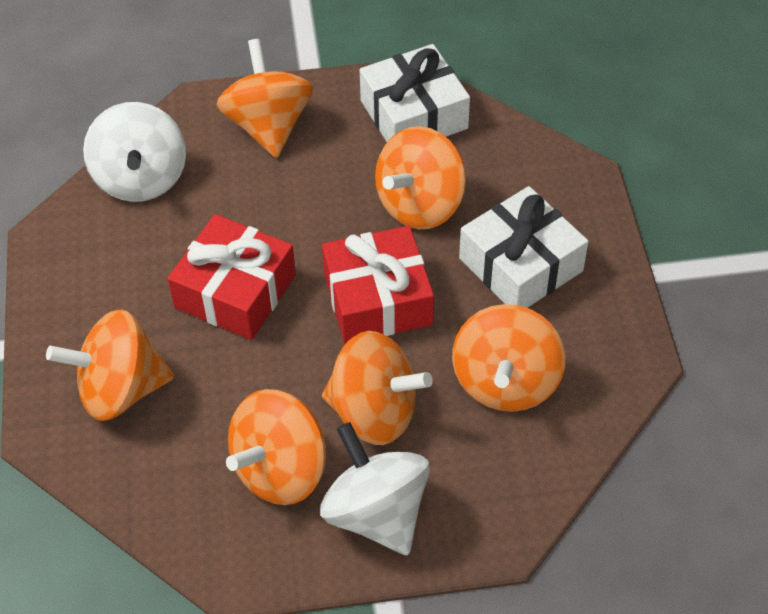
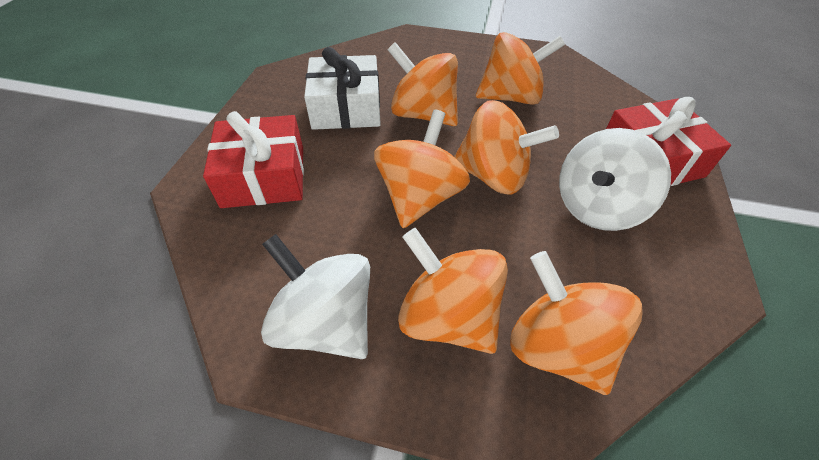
white gift: 2 -> 1

